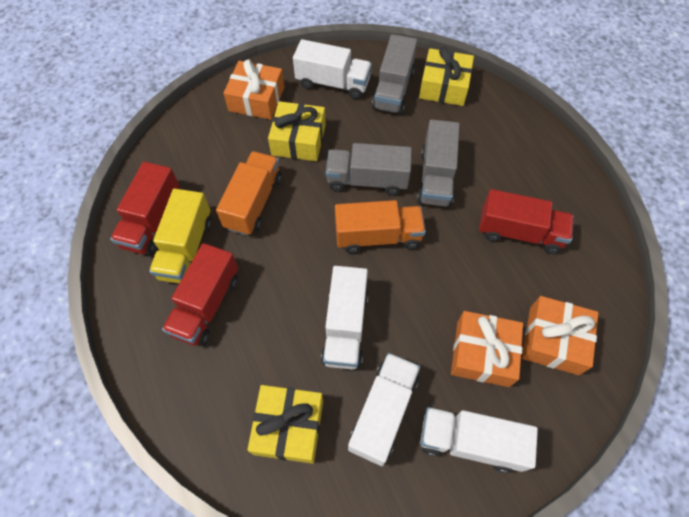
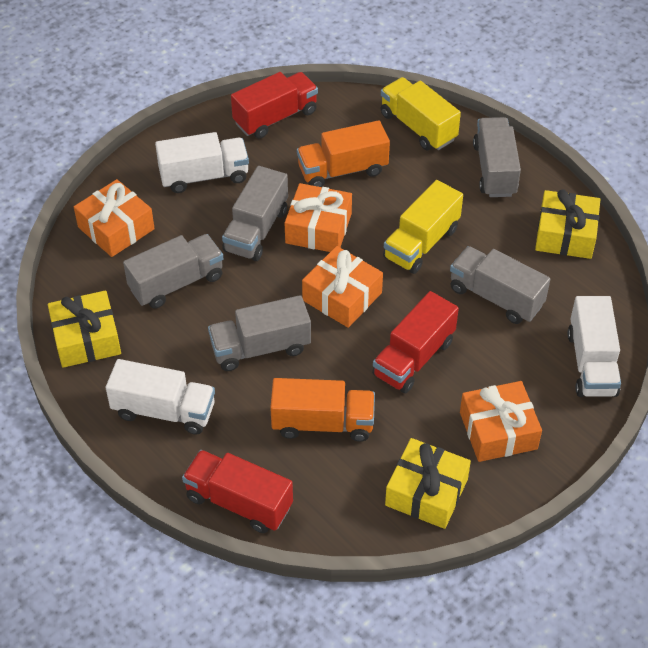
grey truck: 3 -> 5
orange gift: 3 -> 4
white truck: 4 -> 3
yellow truck: 1 -> 2

